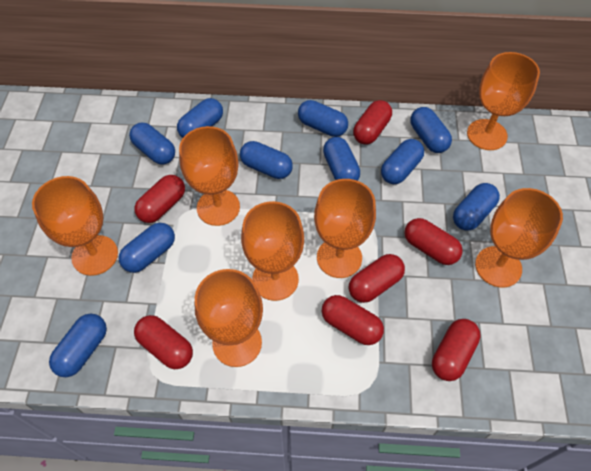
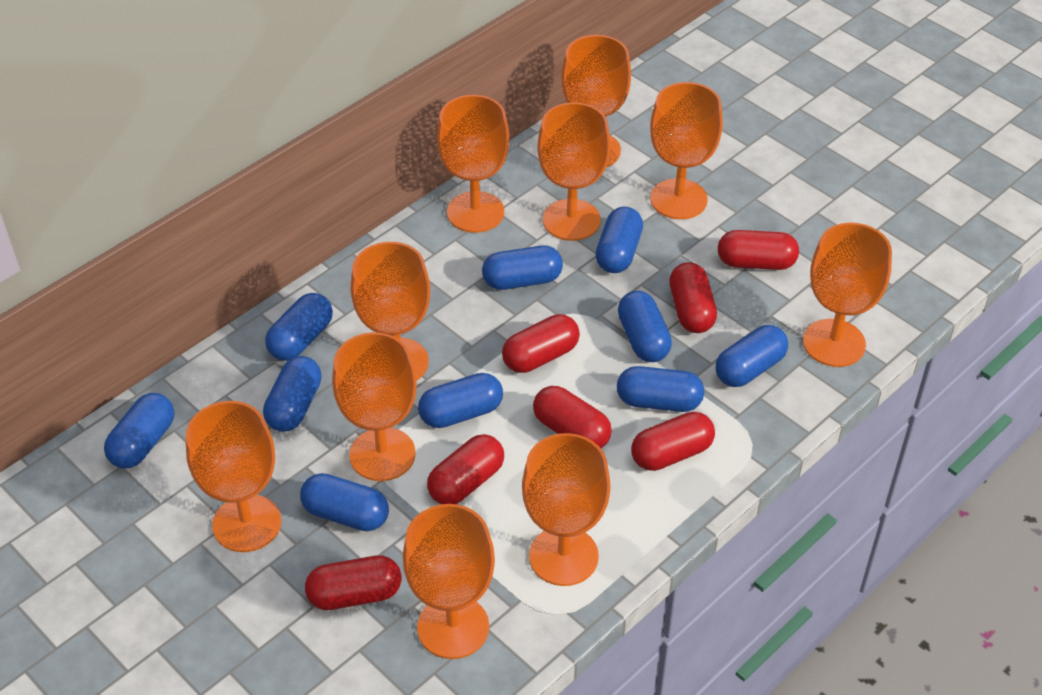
orange goblet: 7 -> 10

